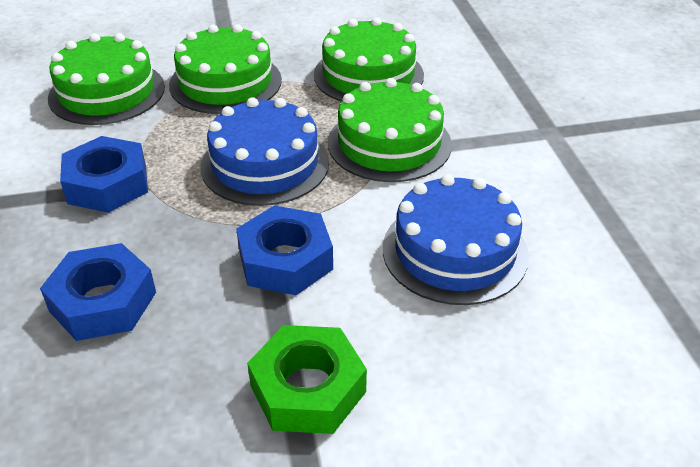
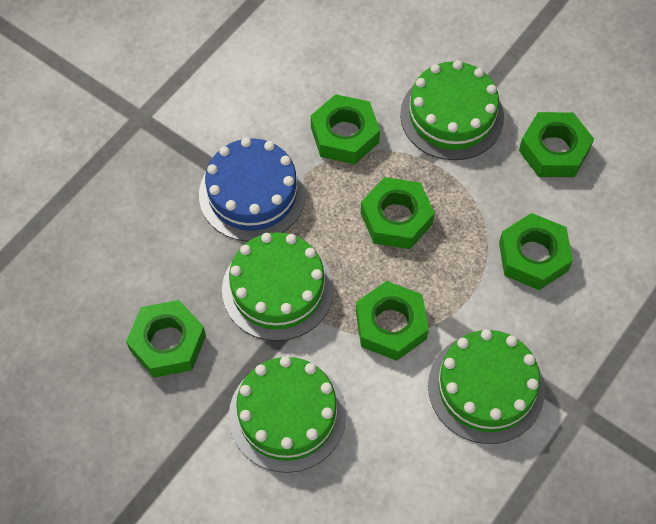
blue cake: 2 -> 1
blue nut: 3 -> 0
green nut: 1 -> 6

